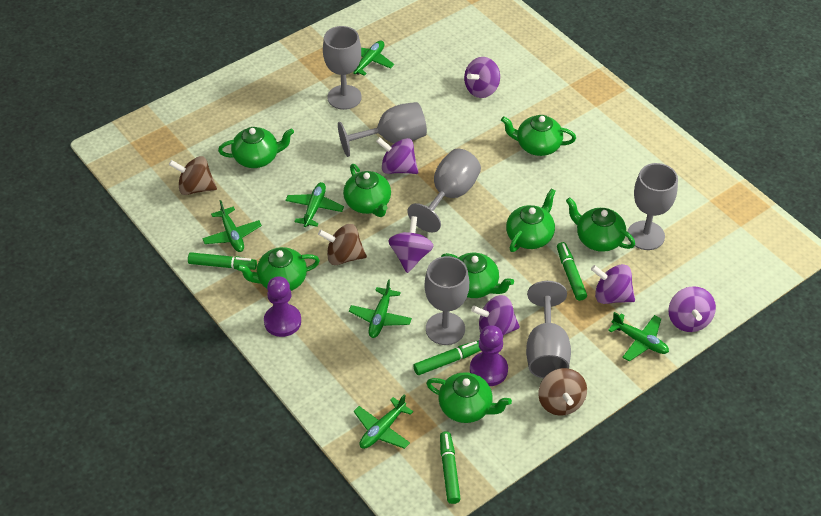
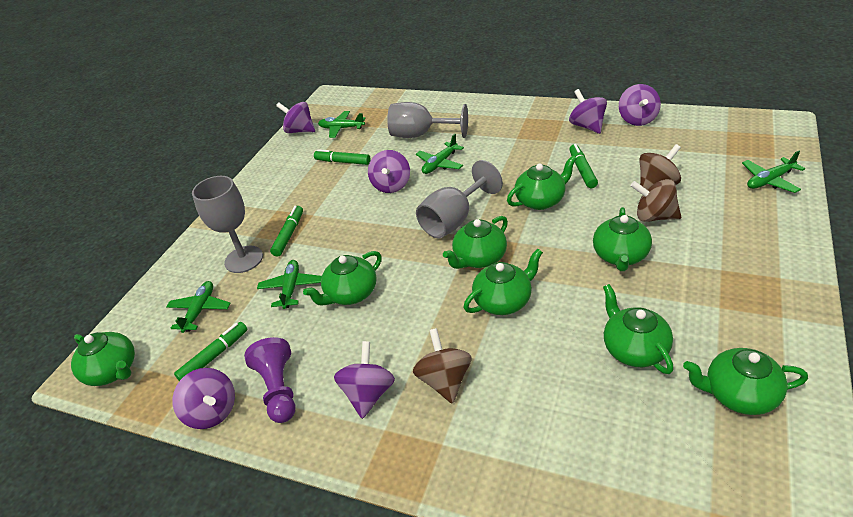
green plane: 6 -> 5
grey goblet: 6 -> 3
purple pawn: 2 -> 1

